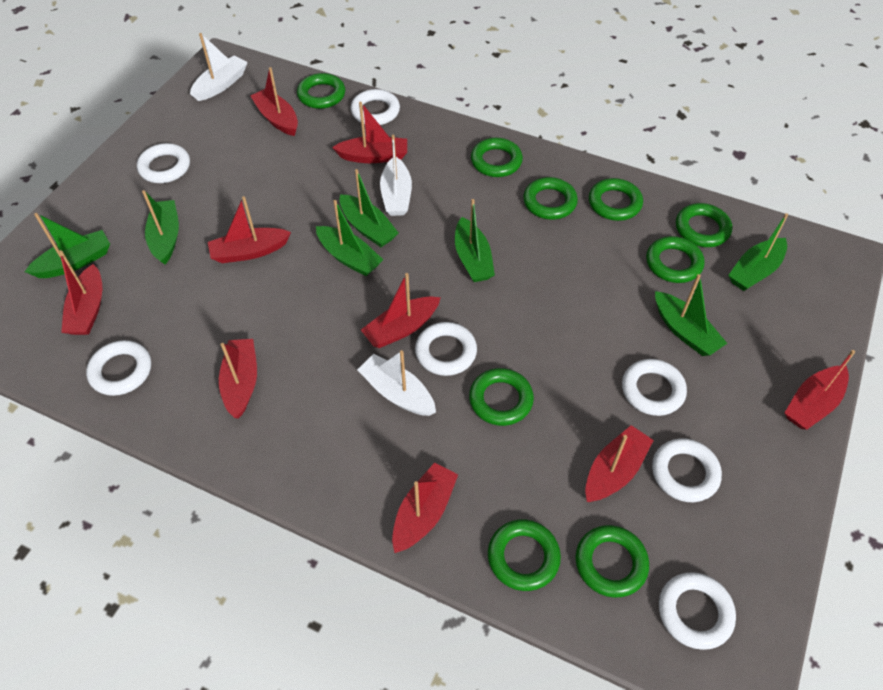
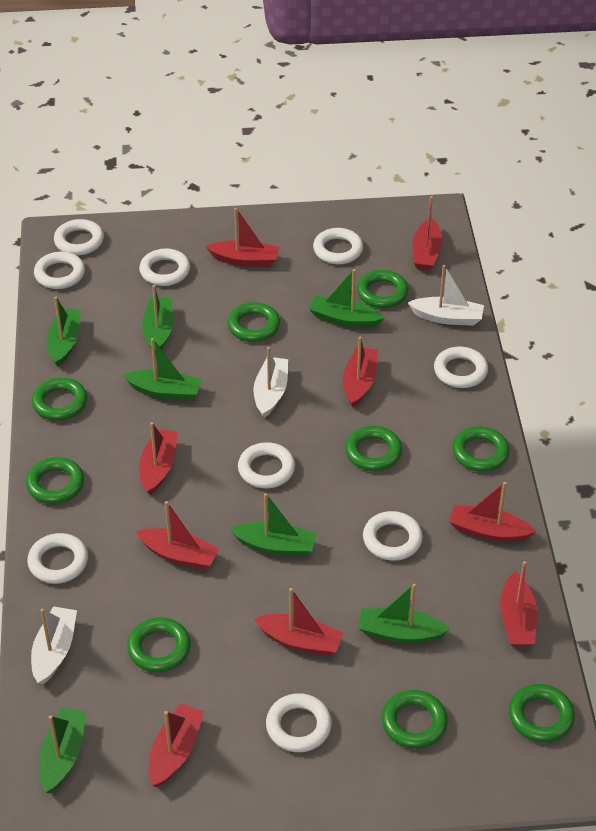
white ring: 7 -> 9

